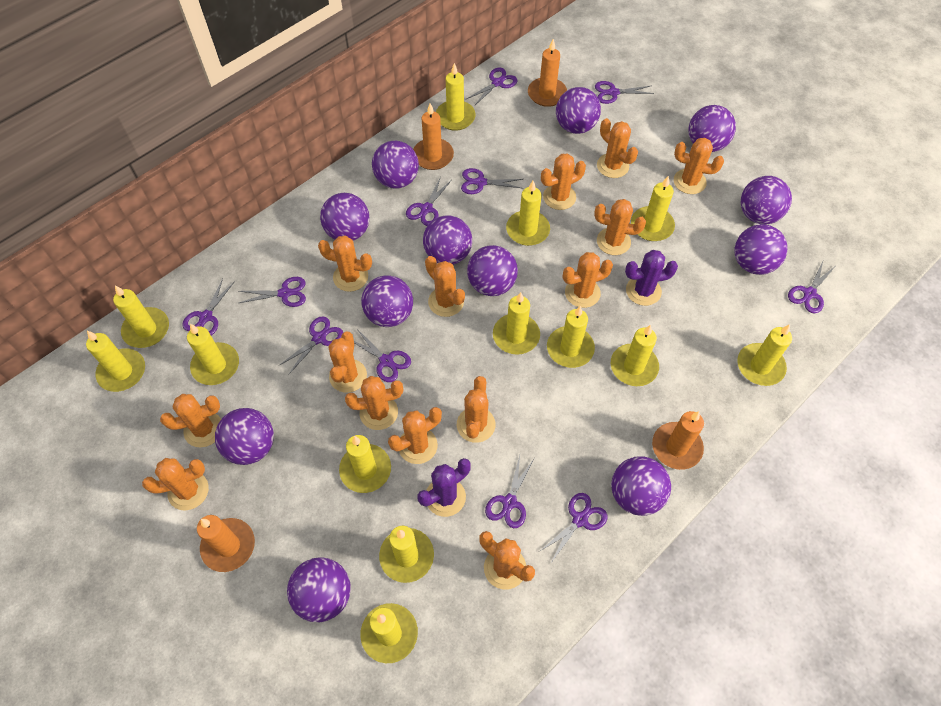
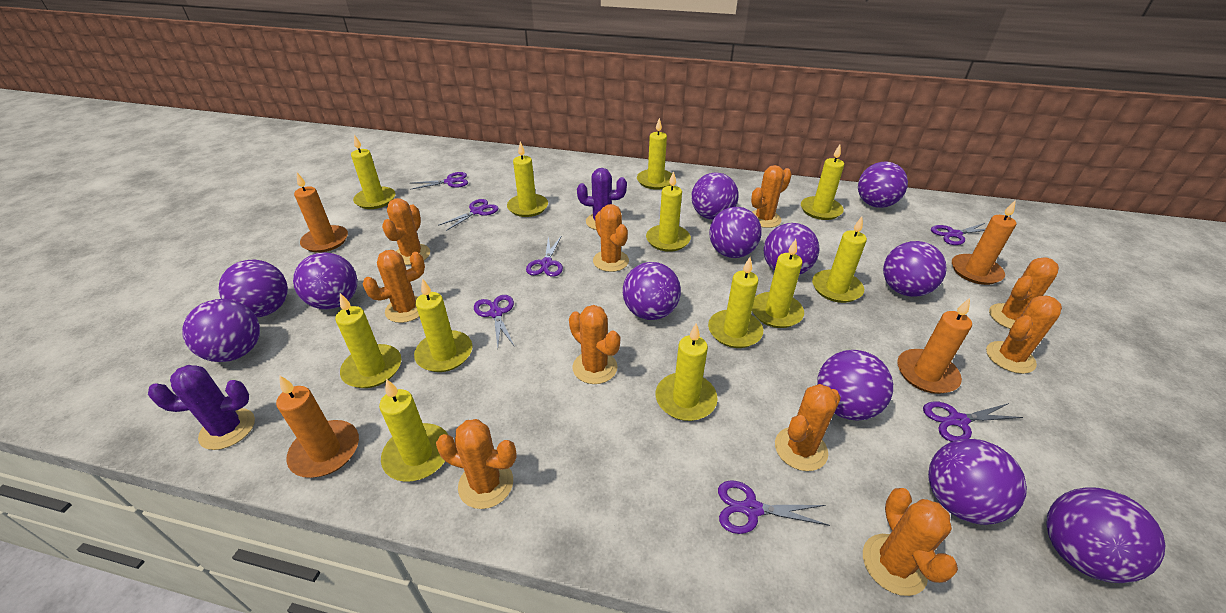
orange cactus: 14 -> 10
purple scissors: 11 -> 7
yellow candle: 13 -> 12

